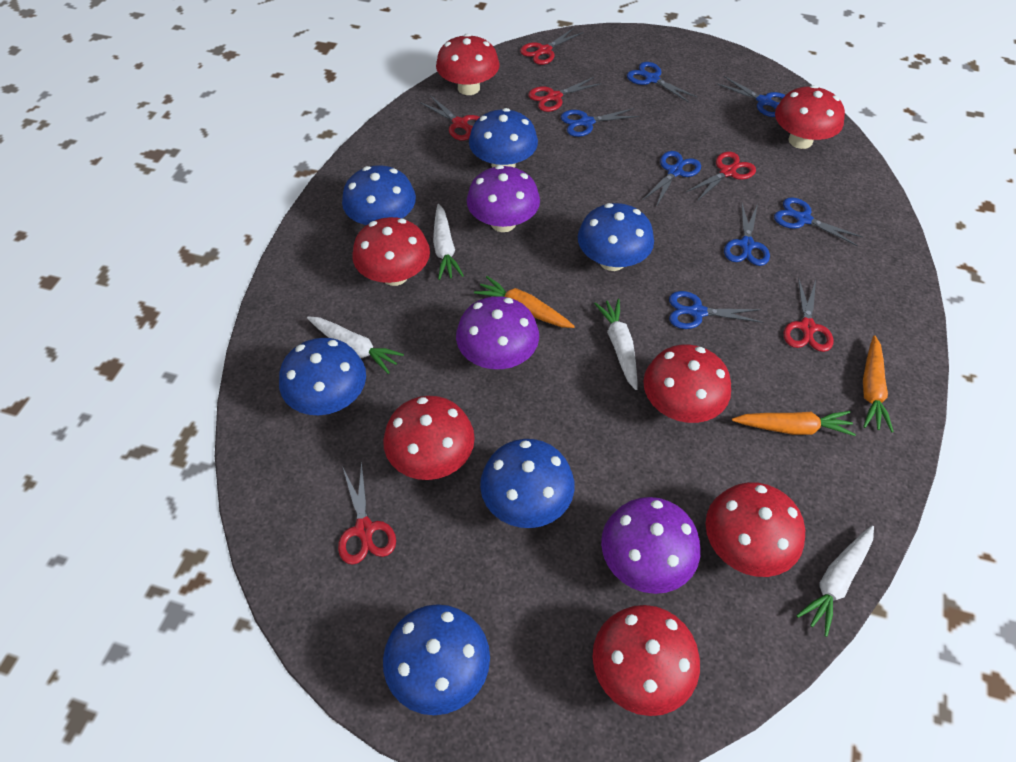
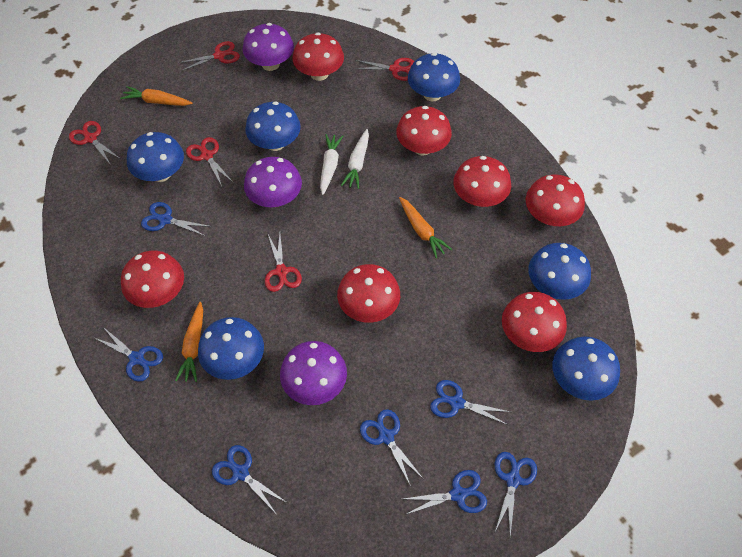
red scissors: 6 -> 5
white carrot: 4 -> 2

